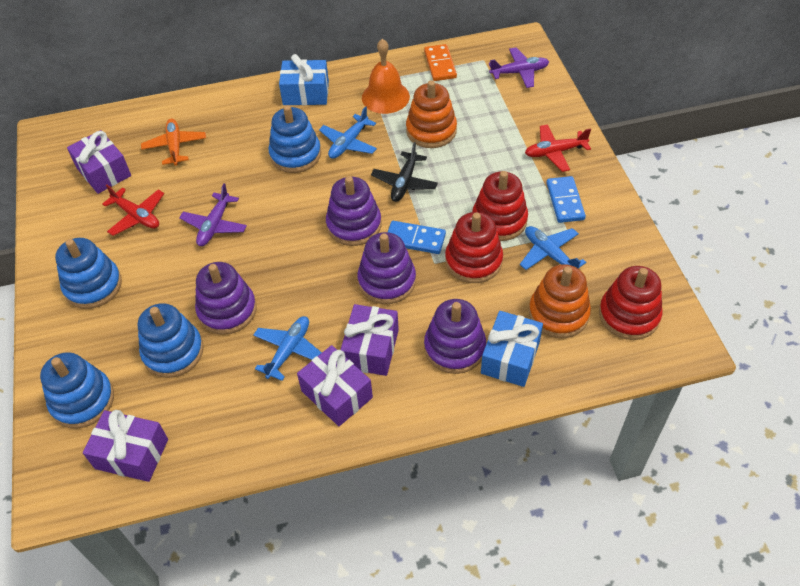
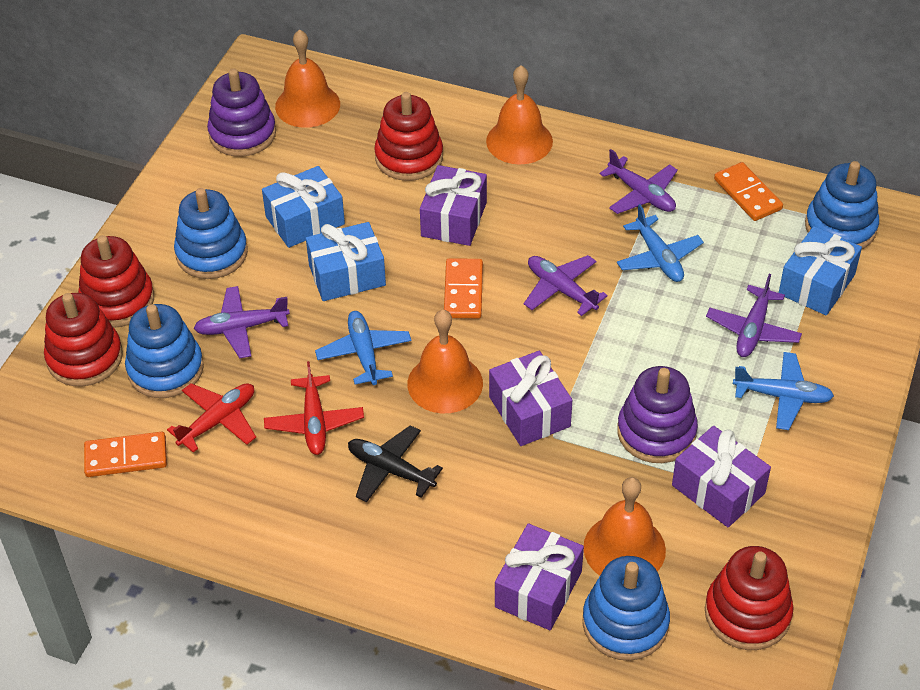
blue domino: 2 -> 0
blue gift: 2 -> 3
orange bell: 1 -> 4
orange domino: 1 -> 3
orange plane: 1 -> 0
orange stacking toy: 2 -> 0
purple plane: 2 -> 4
purple stacking toy: 4 -> 2
red stacking toy: 3 -> 4

